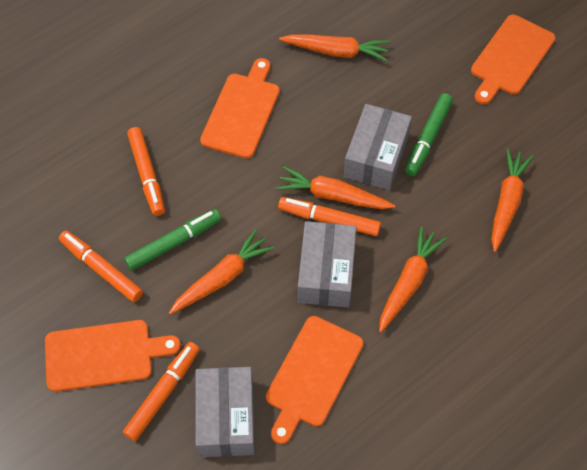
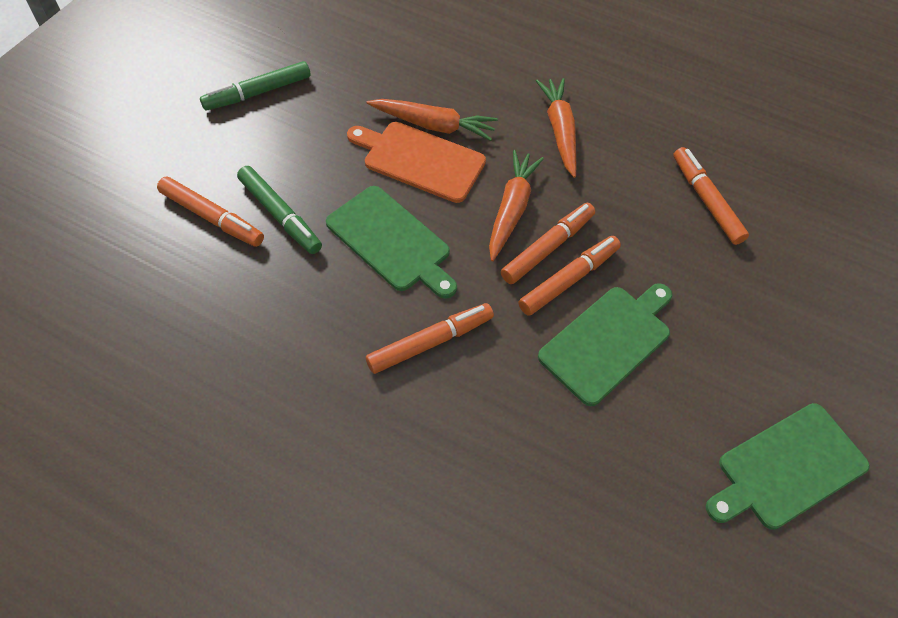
green cutting board: 0 -> 3
grey box: 3 -> 0
orange carrot: 5 -> 3
orange cutting board: 4 -> 1
orange marker: 4 -> 5

